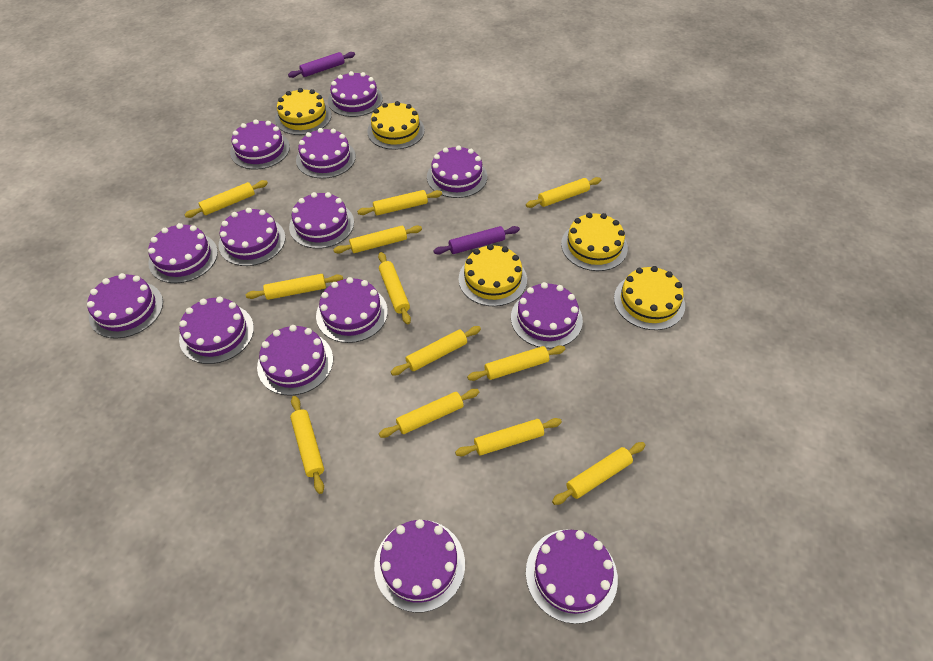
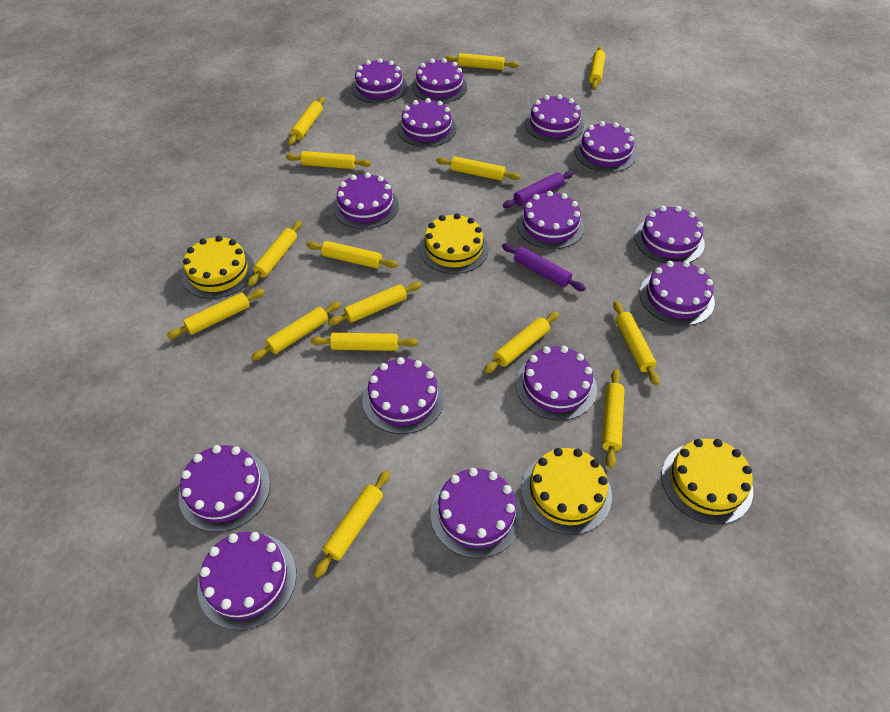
yellow cake: 5 -> 4
yellow rolling pin: 12 -> 15

